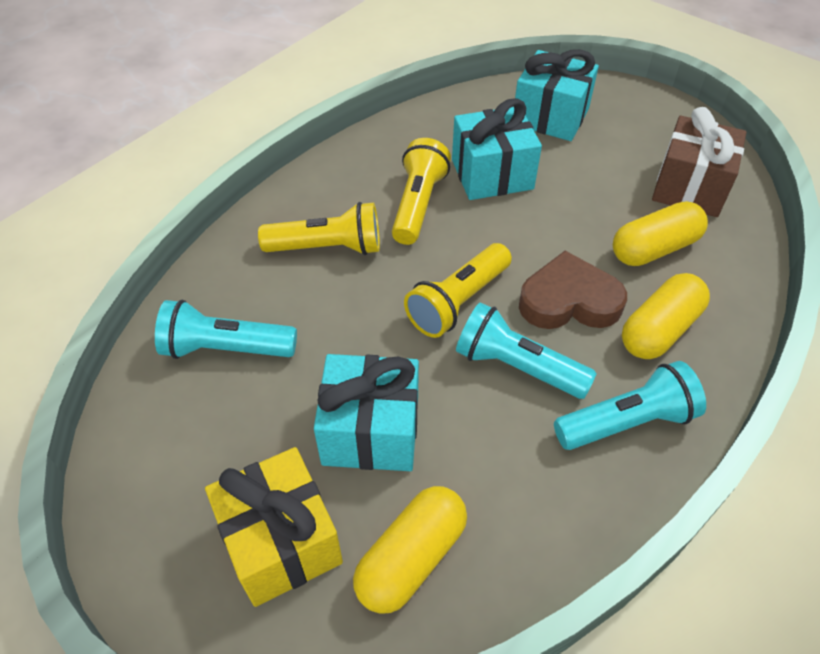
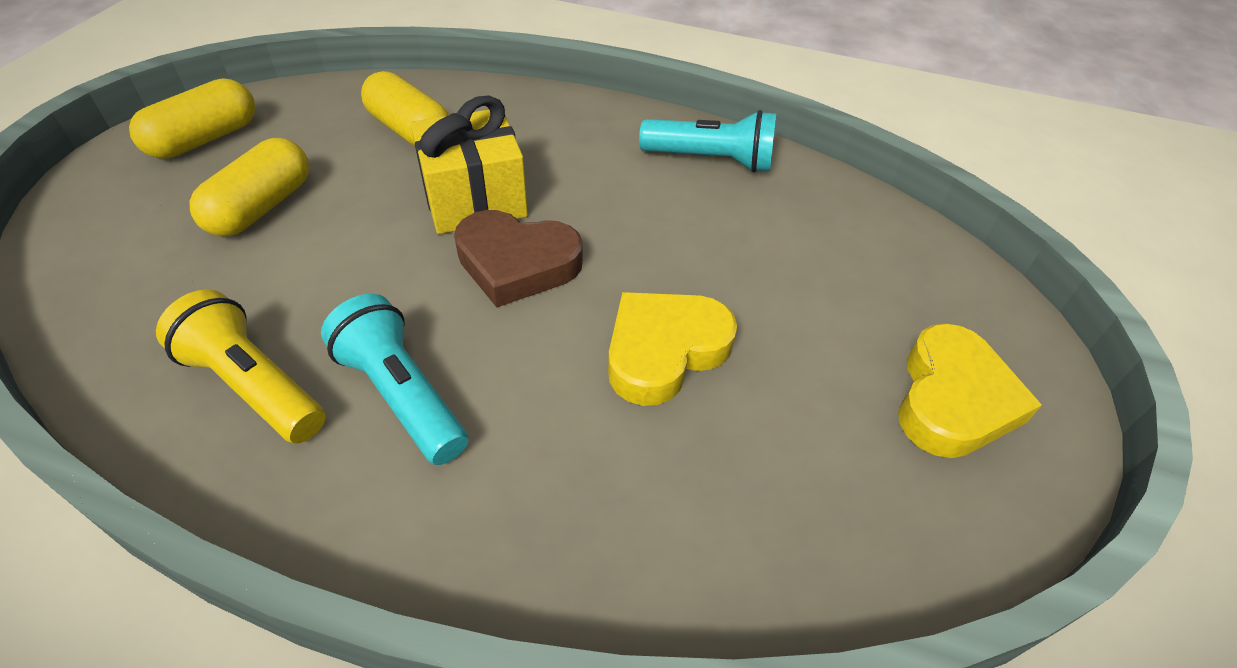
brown gift: 1 -> 0
turquoise flashlight: 3 -> 2
turquoise gift: 3 -> 0
yellow flashlight: 3 -> 1
yellow heart: 0 -> 2

